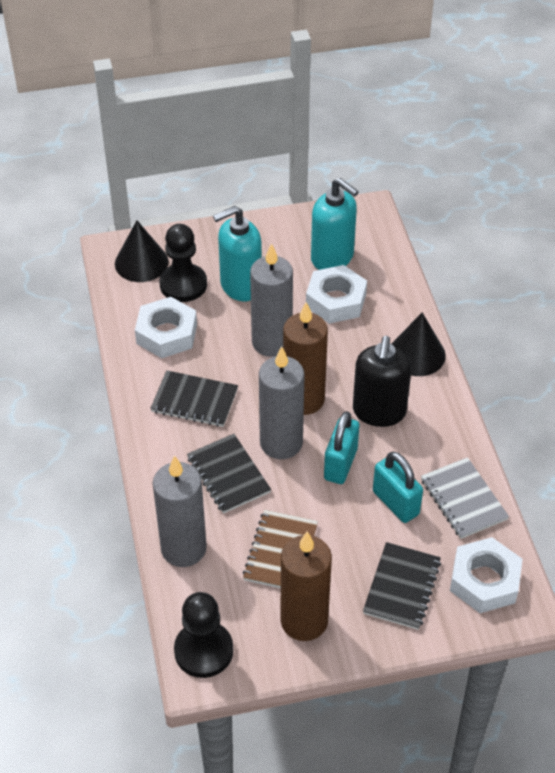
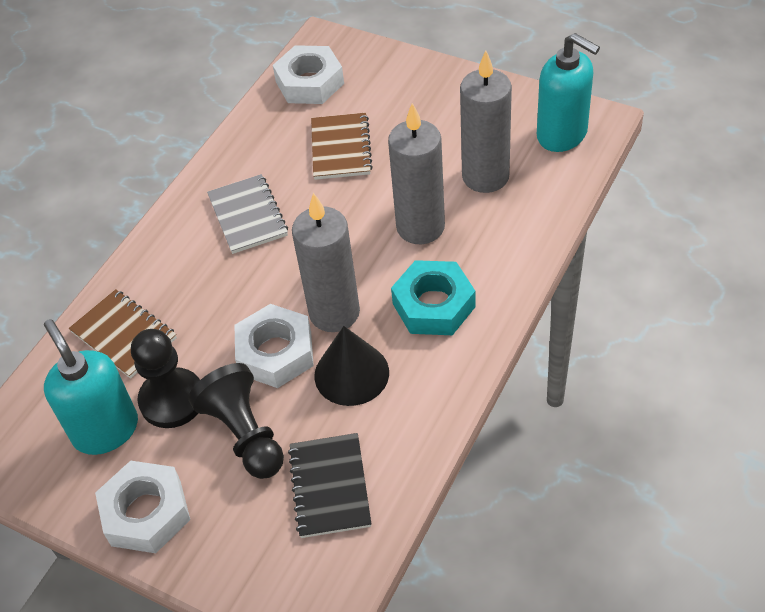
black cone: 2 -> 1
black notebook: 3 -> 1
black soap dispenser: 1 -> 0
brown candle: 2 -> 0
brown notebook: 1 -> 2
turquoise nut: 0 -> 1
turquoise padlock: 2 -> 0

